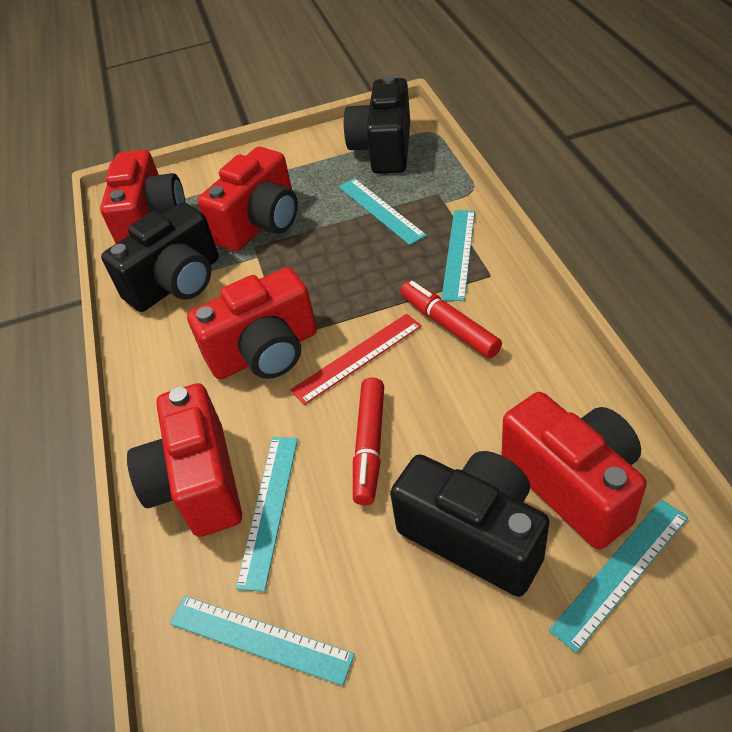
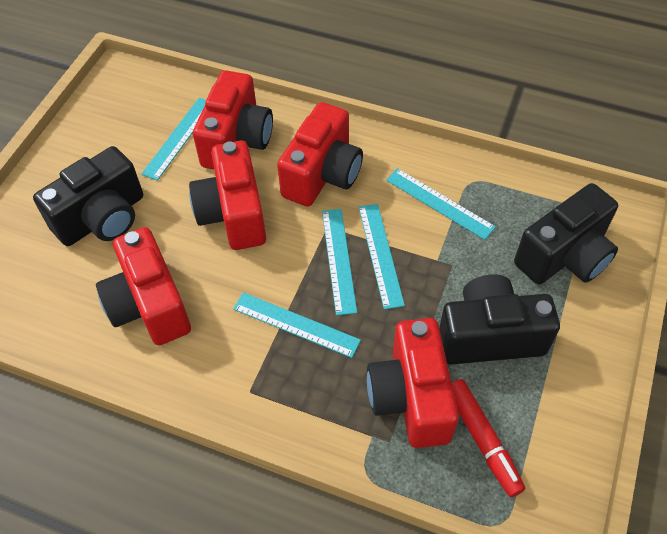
red marker: 2 -> 1
red ruler: 1 -> 0

